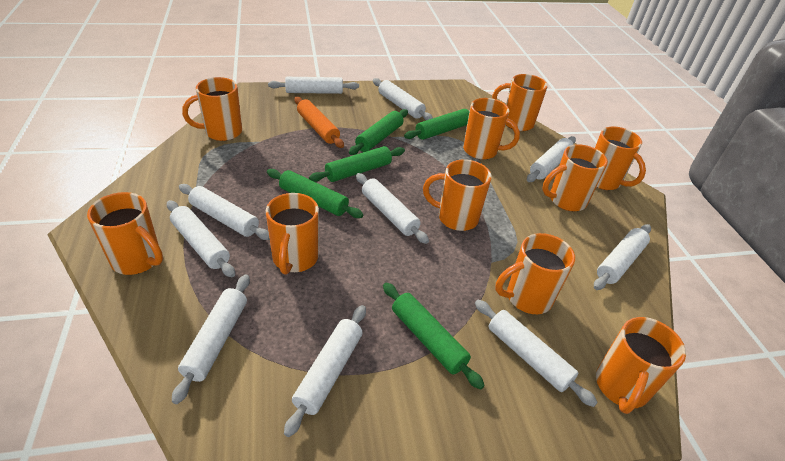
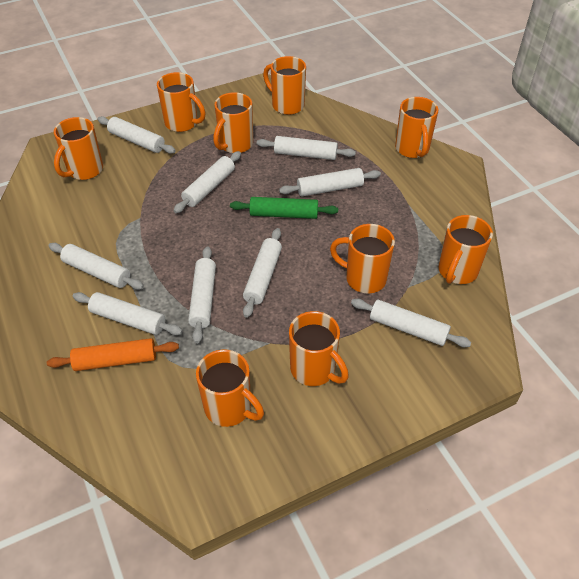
green rolling pin: 5 -> 1
orange mug: 10 -> 9
white rolling pin: 10 -> 9

